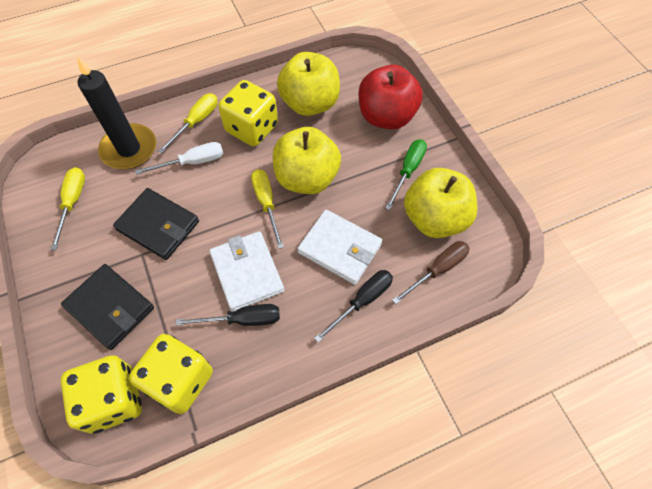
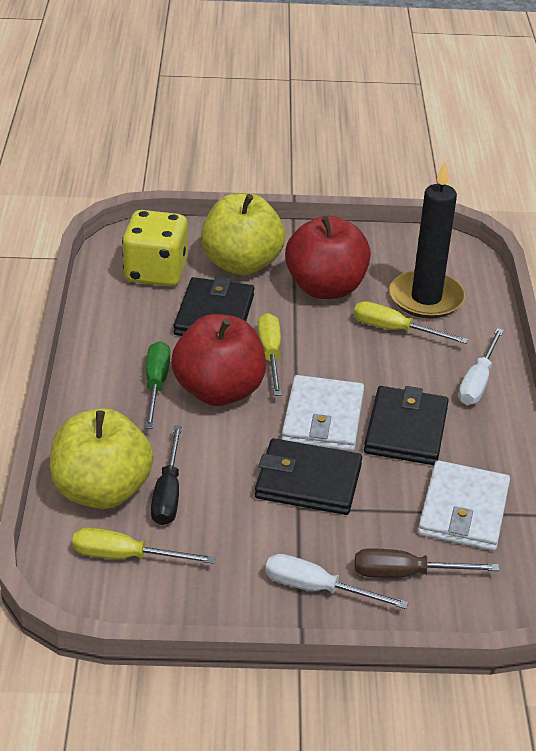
black screwdriver: 2 -> 1
black wallet: 2 -> 3
red apple: 1 -> 2
white screwdriver: 1 -> 2
yellow apple: 3 -> 2
yellow dice: 3 -> 1

